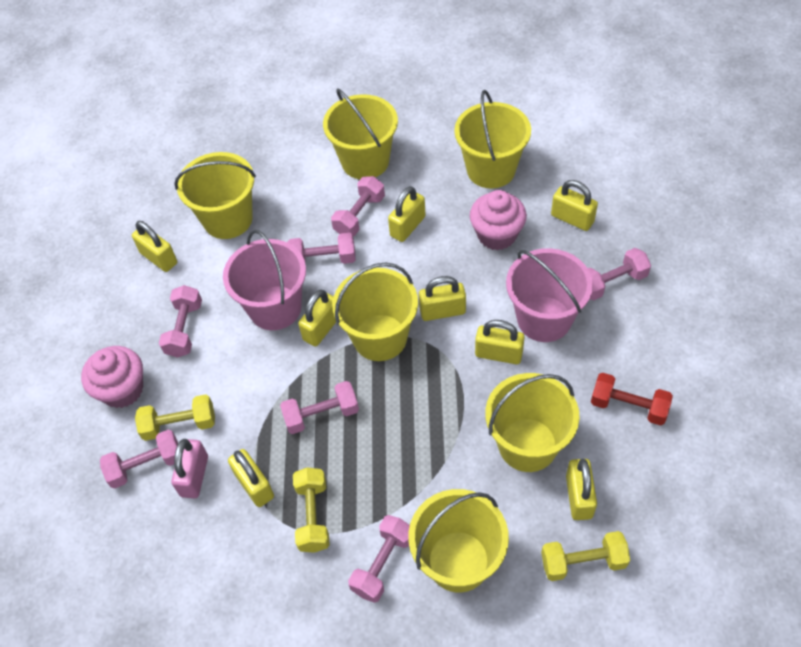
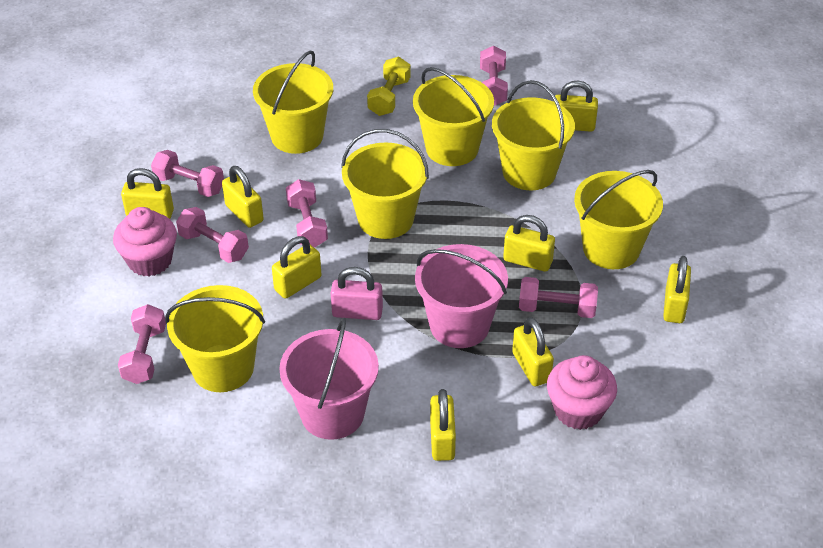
pink dumbbell: 7 -> 6
red dumbbell: 1 -> 0
yellow dumbbell: 3 -> 1

